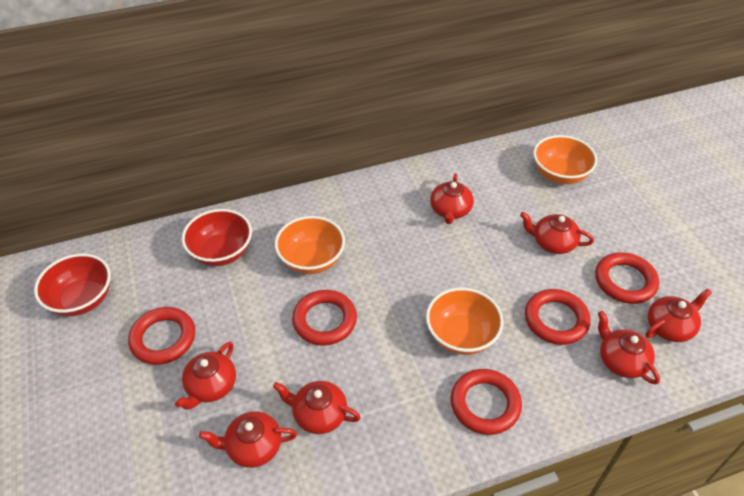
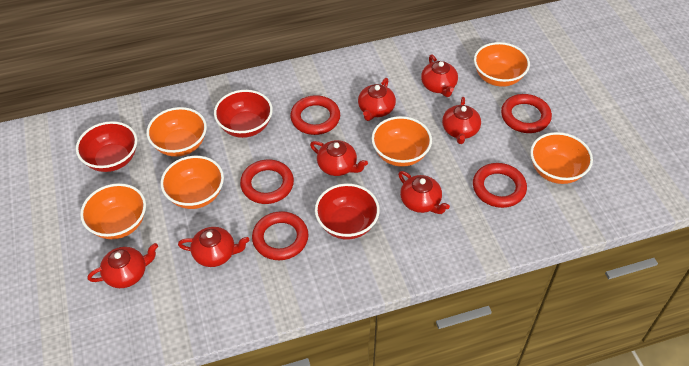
orange bowl: 3 -> 6
red bowl: 2 -> 3

